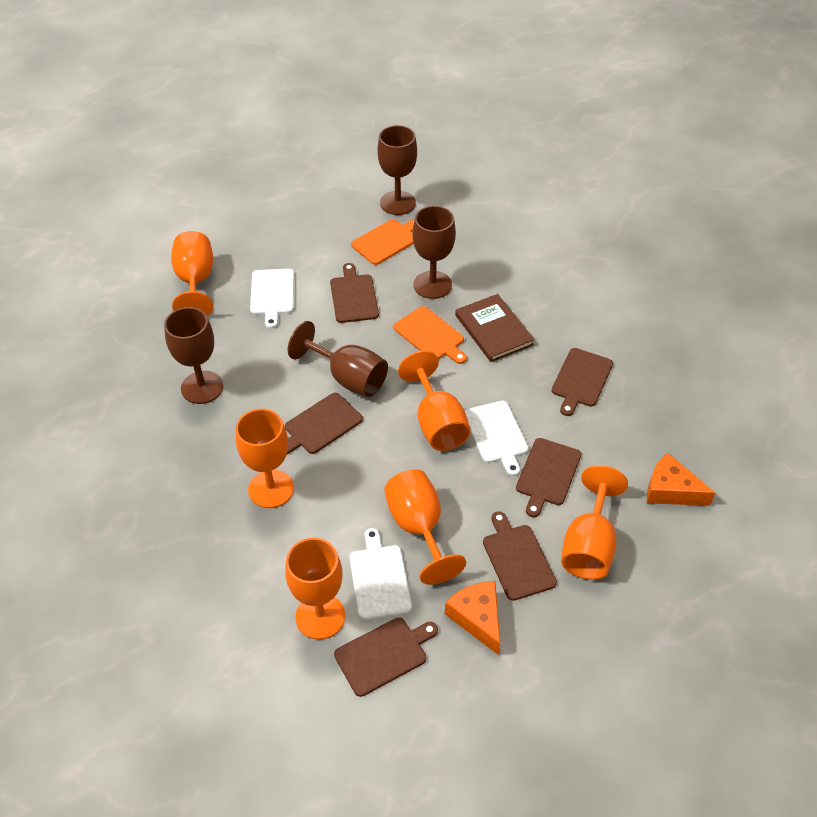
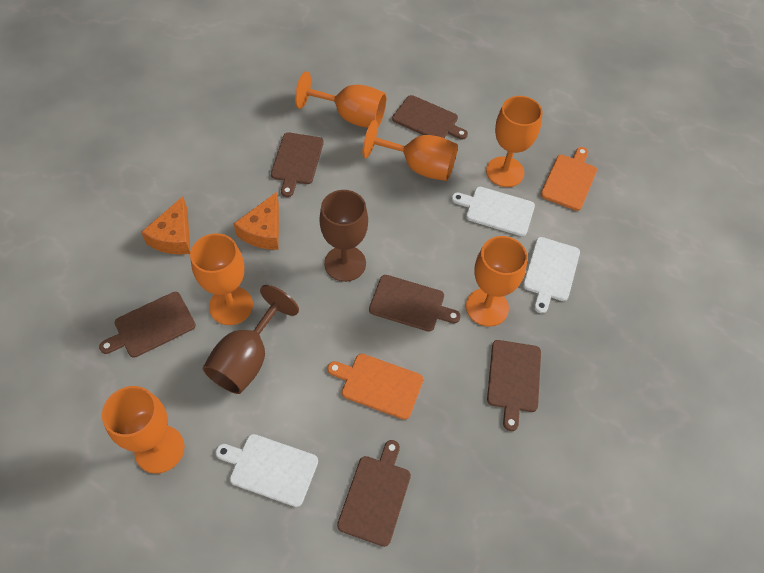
brown book: 1 -> 0
brown goblet: 4 -> 2

